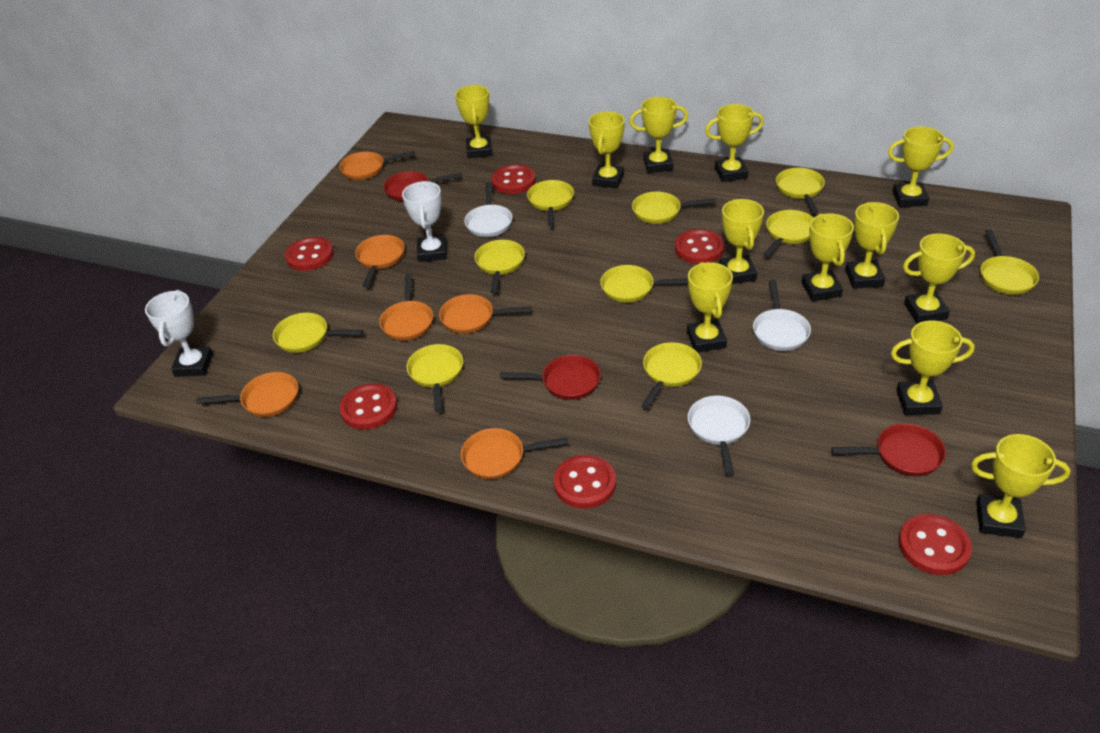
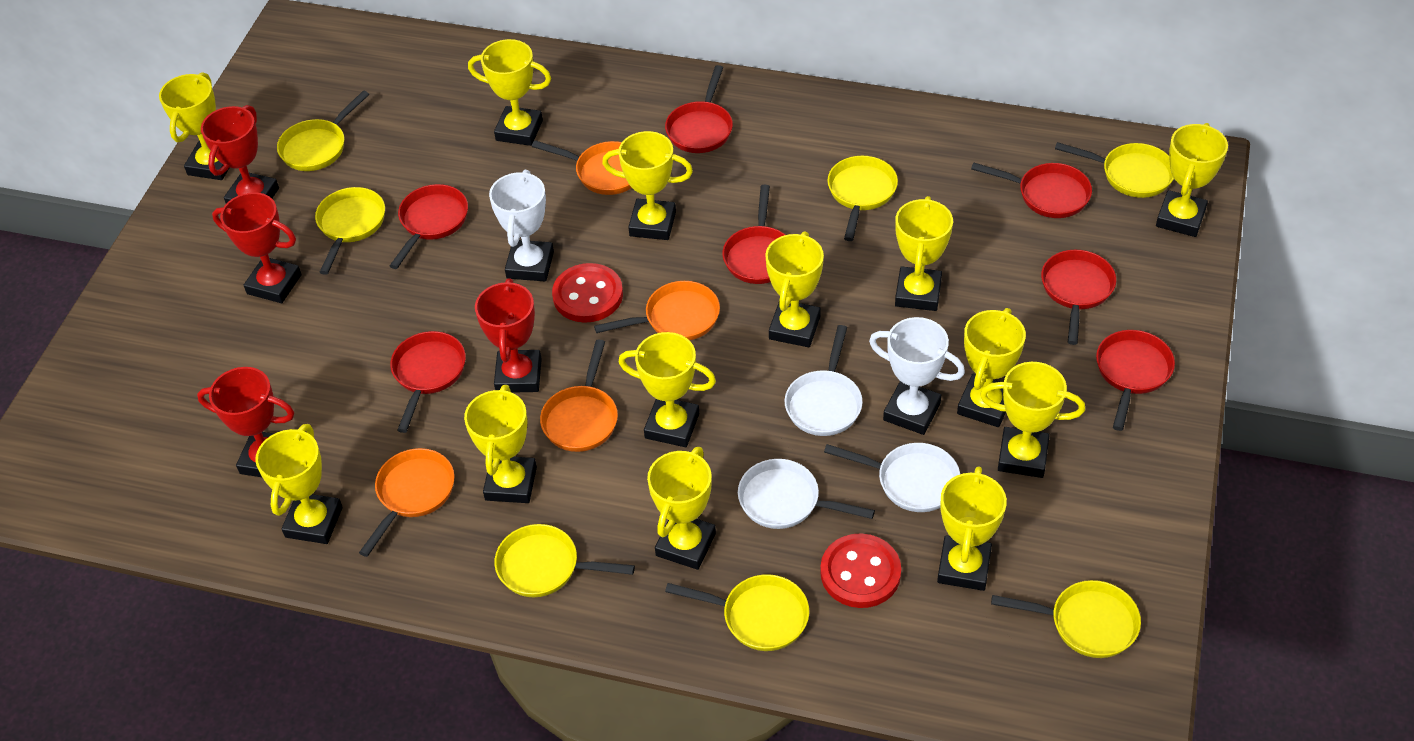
orange pan: 6 -> 4
red button: 6 -> 2
red pan: 3 -> 7
red trophy: 0 -> 4
yellow pan: 10 -> 7
yellow trophy: 12 -> 13

